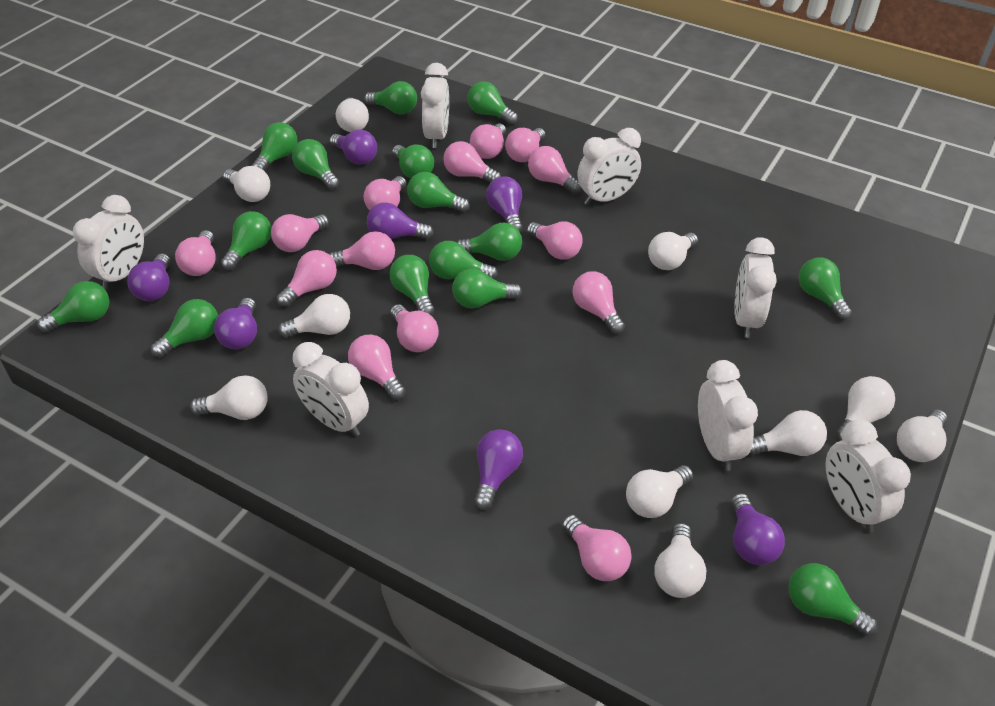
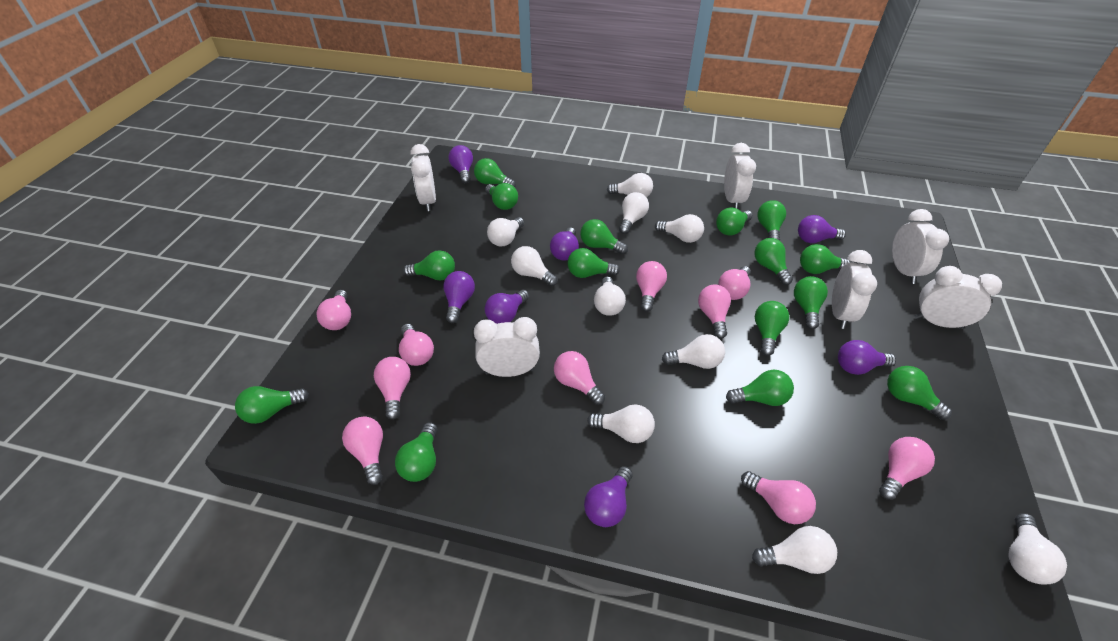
pink light bulb: 14 -> 10
white clock: 7 -> 6

